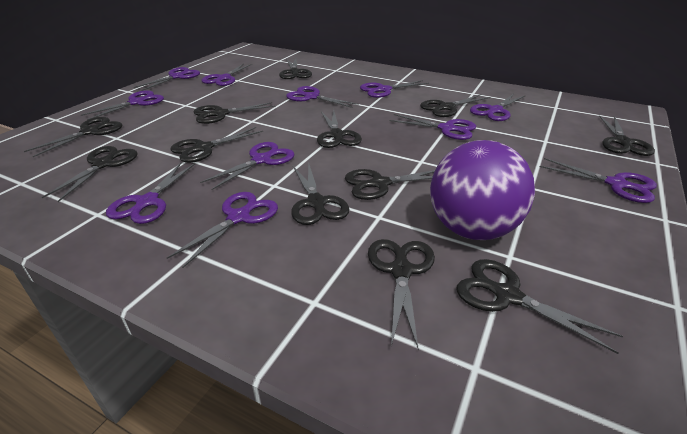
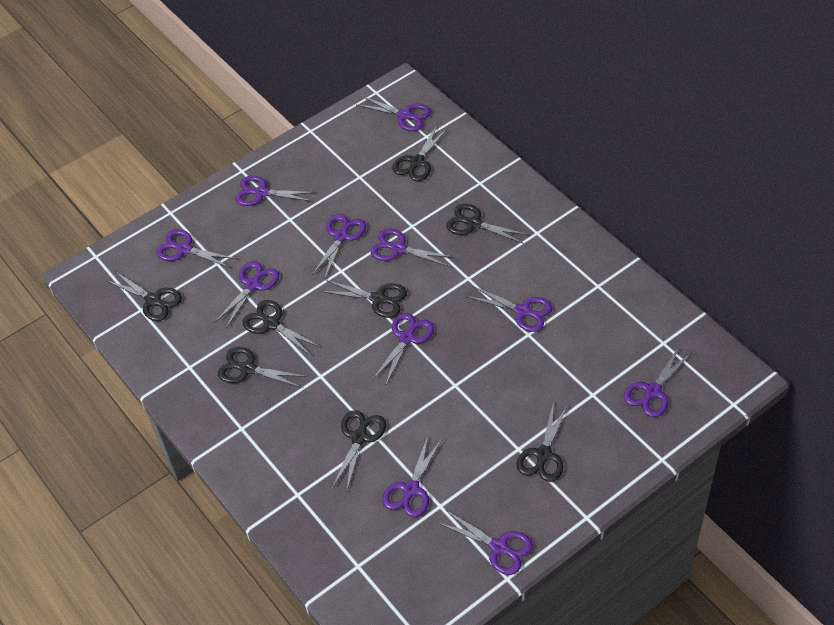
black scissors: 12 -> 8
purple ball: 1 -> 0

